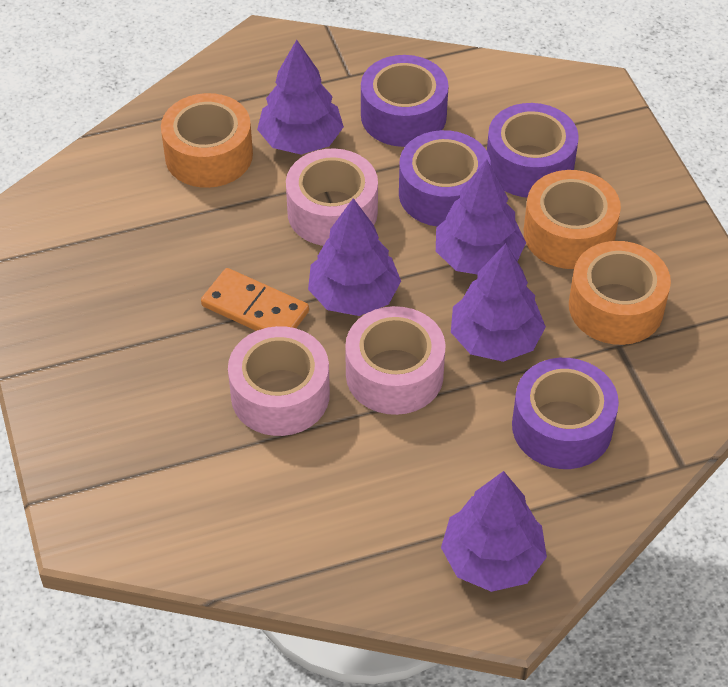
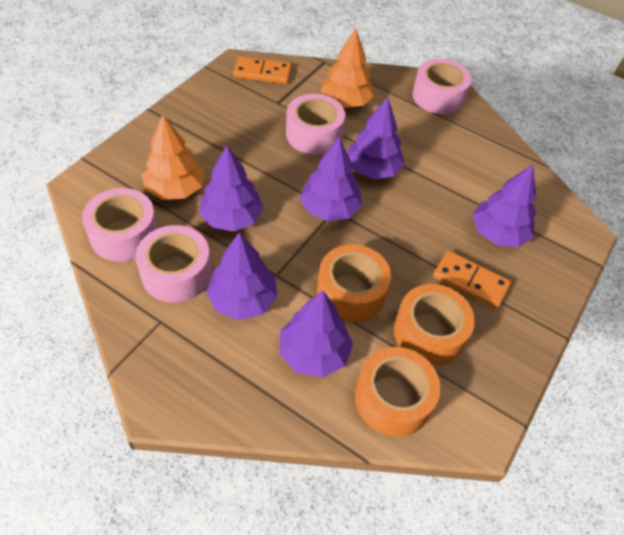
orange domino: 1 -> 2
orange tree: 0 -> 2
pink tape: 3 -> 4
purple tape: 4 -> 0
purple tree: 5 -> 6

